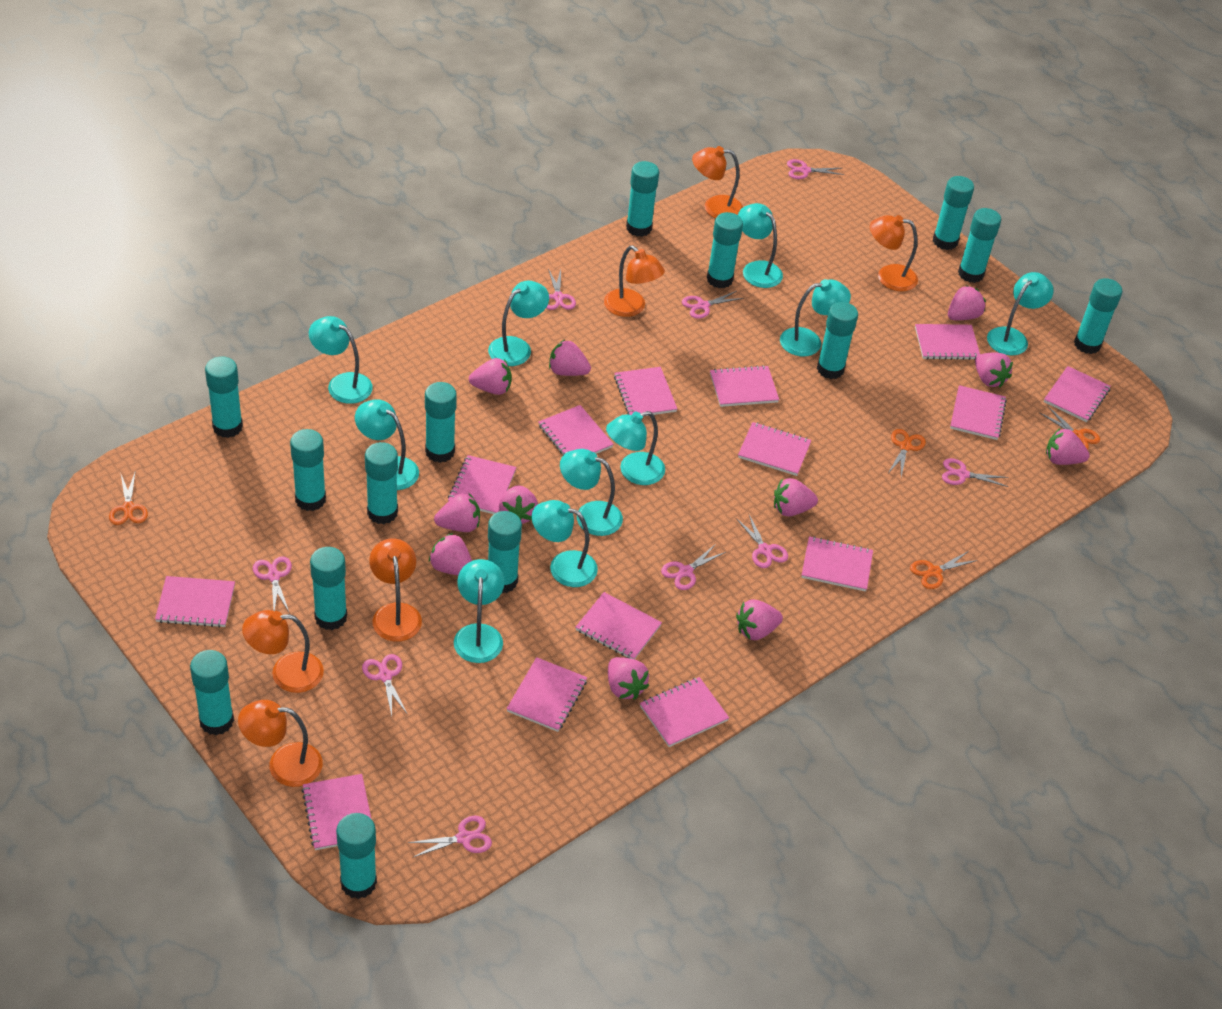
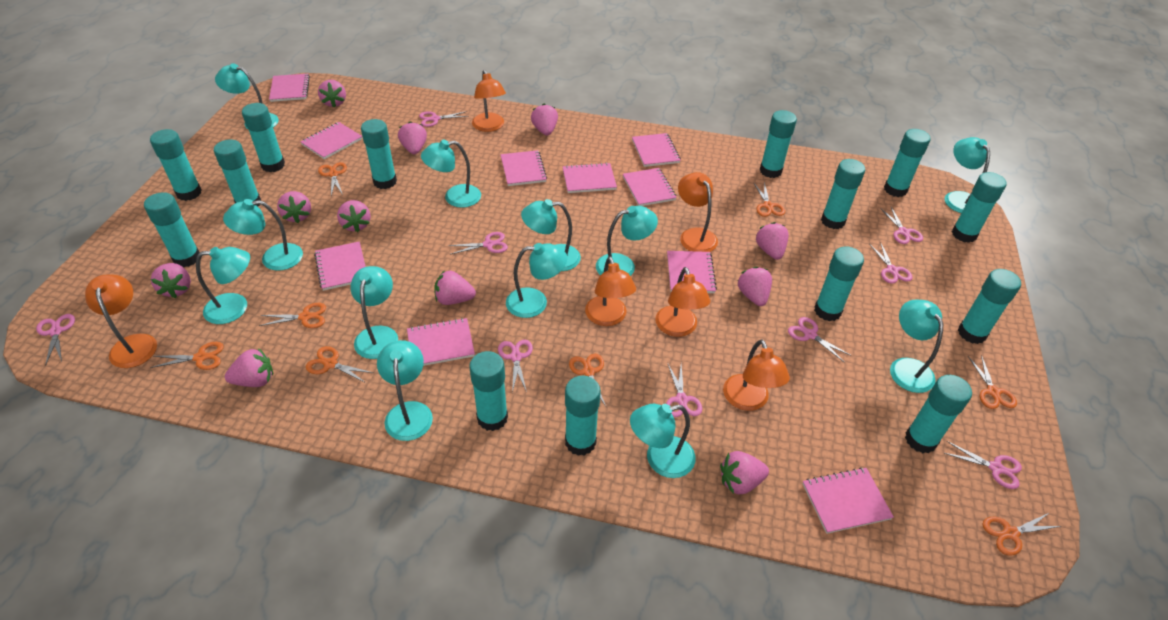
orange scissors: 4 -> 8
pink notebook: 14 -> 10
turquoise lamp: 10 -> 12

